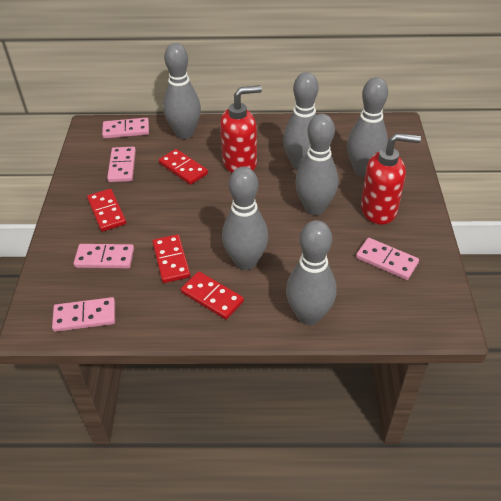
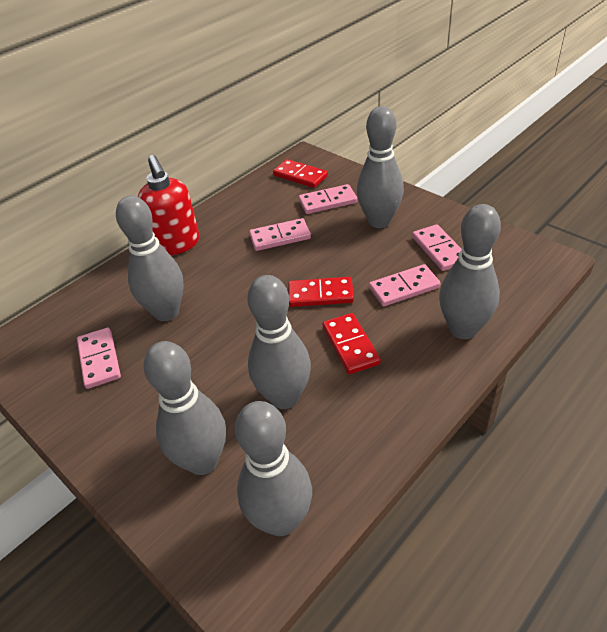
red domino: 4 -> 3
red soap dispenser: 2 -> 1

